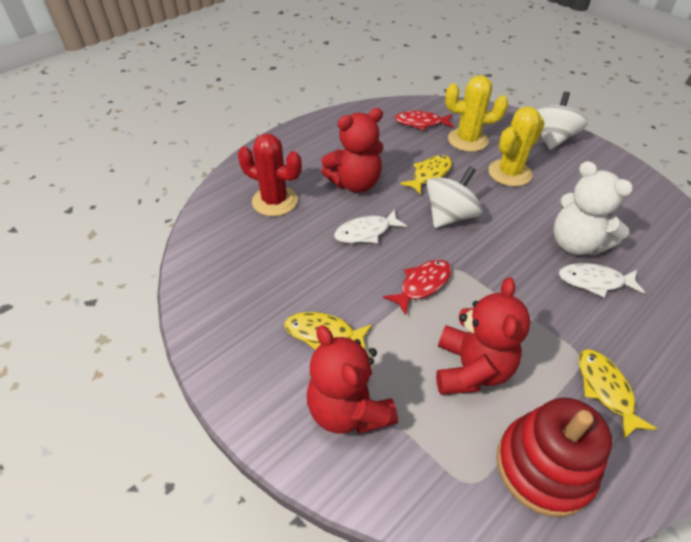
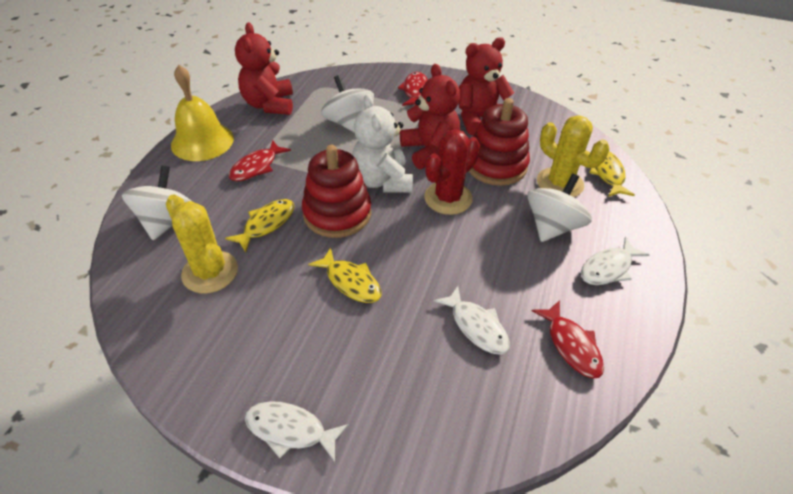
red fish: 2 -> 3
red stacking toy: 1 -> 2
white fish: 2 -> 3
white spinning top: 2 -> 3
yellow bell: 0 -> 1

